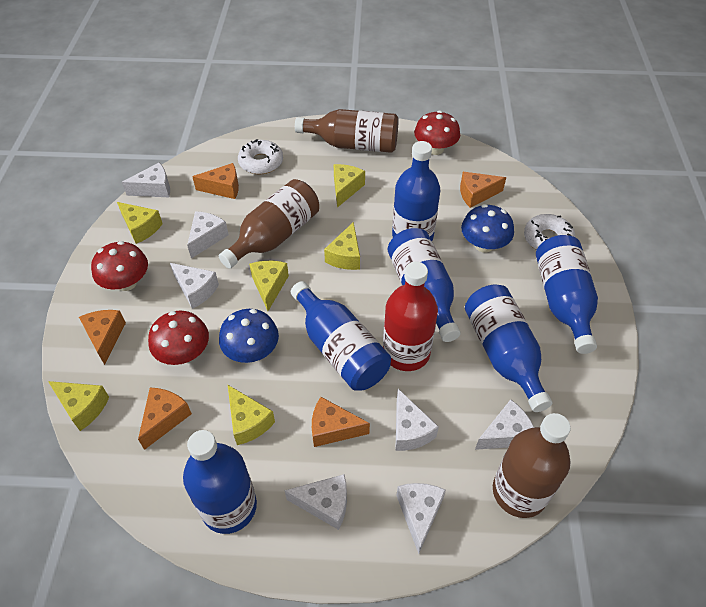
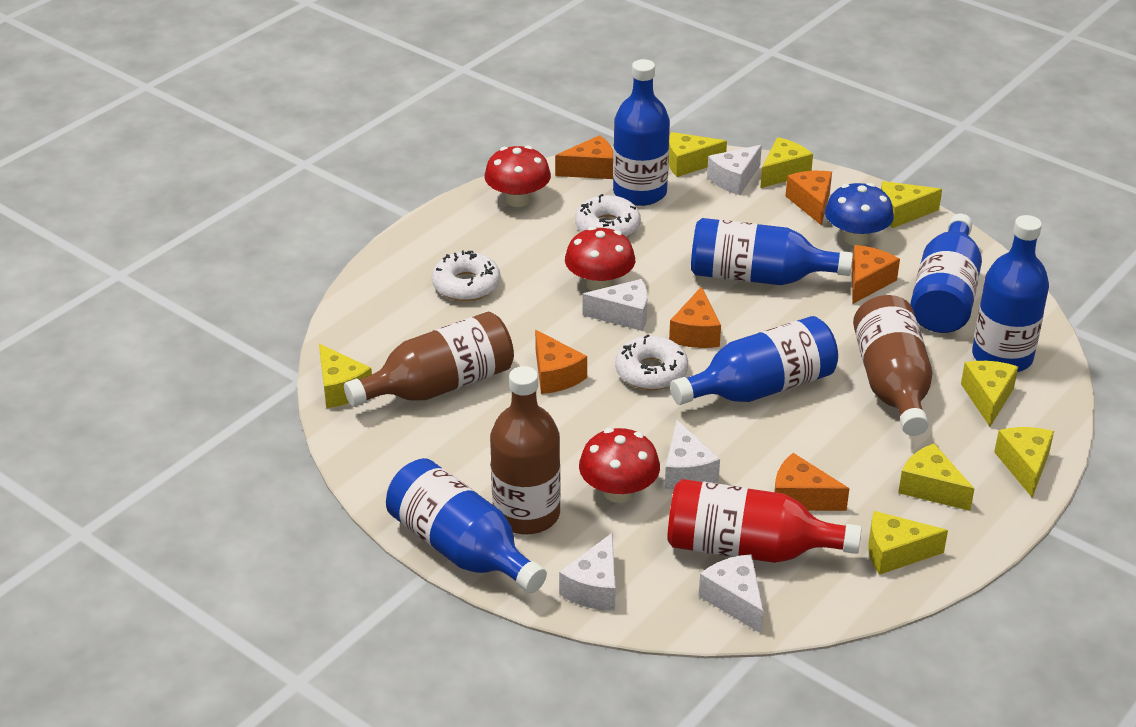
blue mushroom: 2 -> 1
orange cheese: 5 -> 6
white cheese: 7 -> 5
white donut: 2 -> 3
yellow cheese: 6 -> 8

